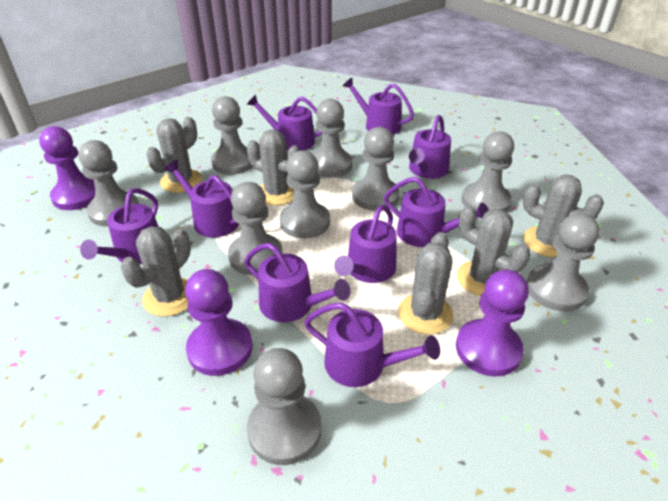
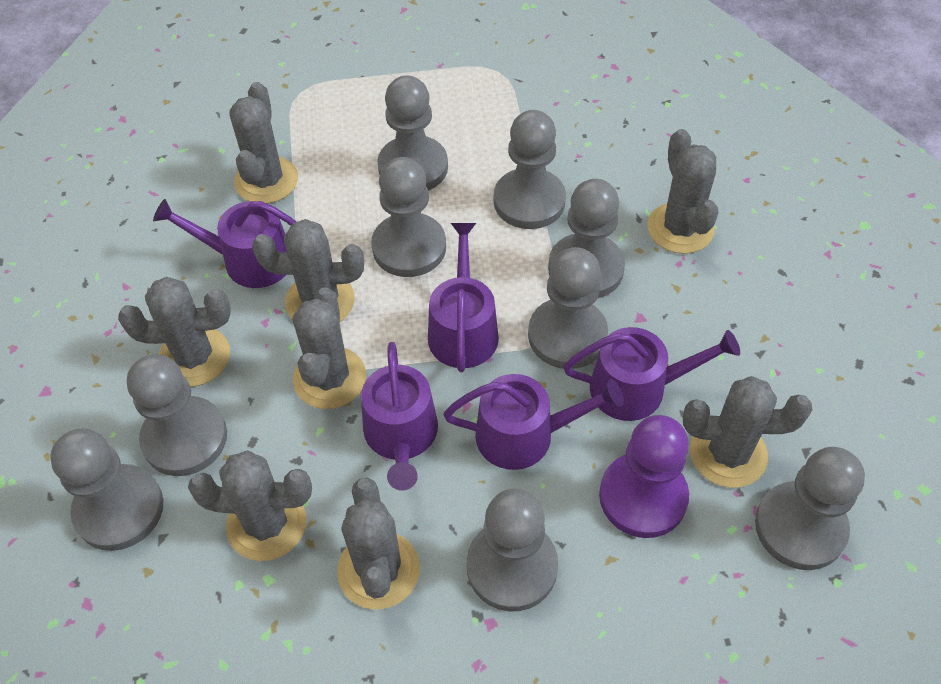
grey cactus: 6 -> 8
purple pawn: 3 -> 1
purple watering can: 9 -> 5

